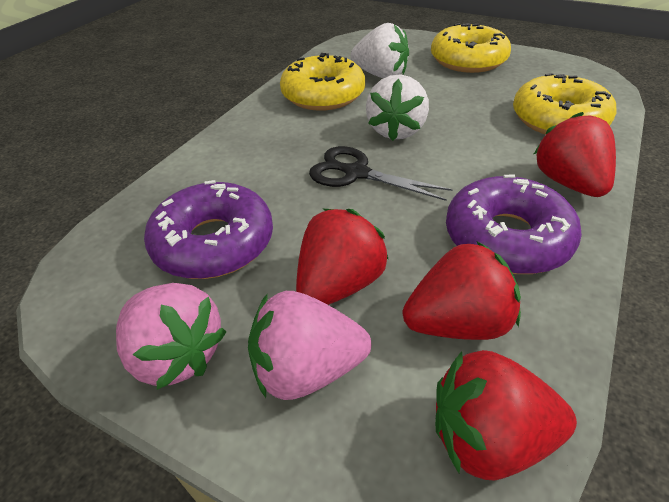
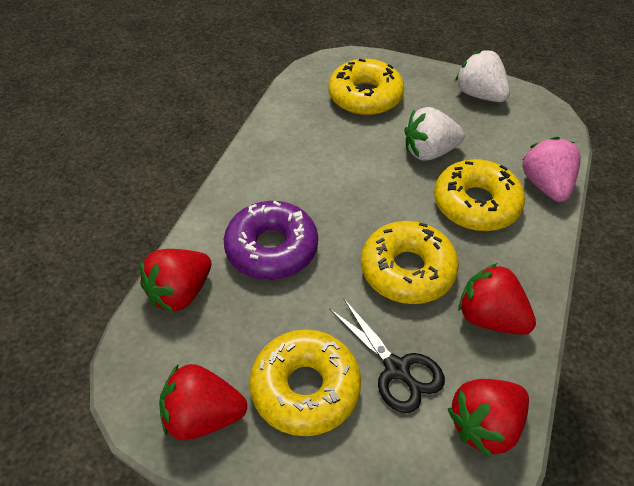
pink strawberry: 2 -> 1
purple donut: 2 -> 1
yellow donut: 3 -> 4

